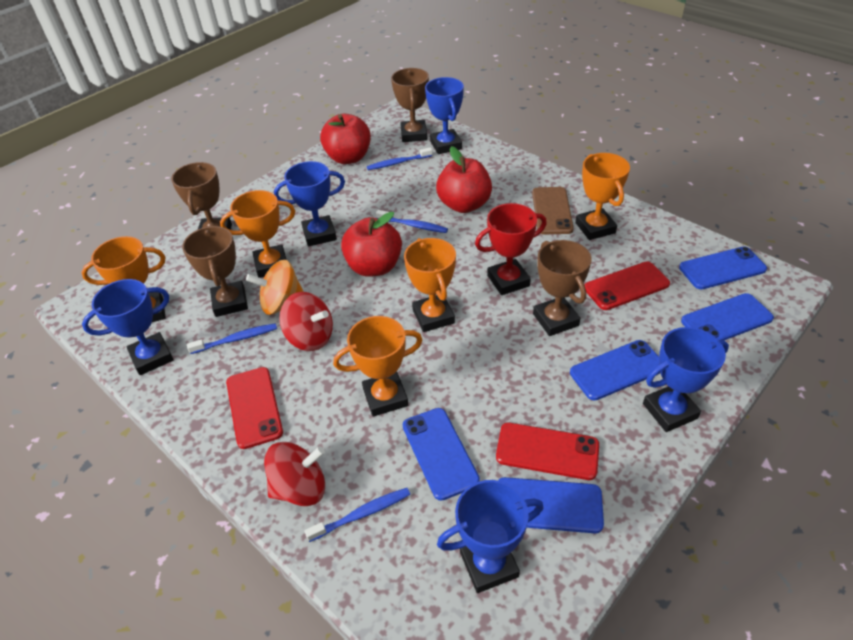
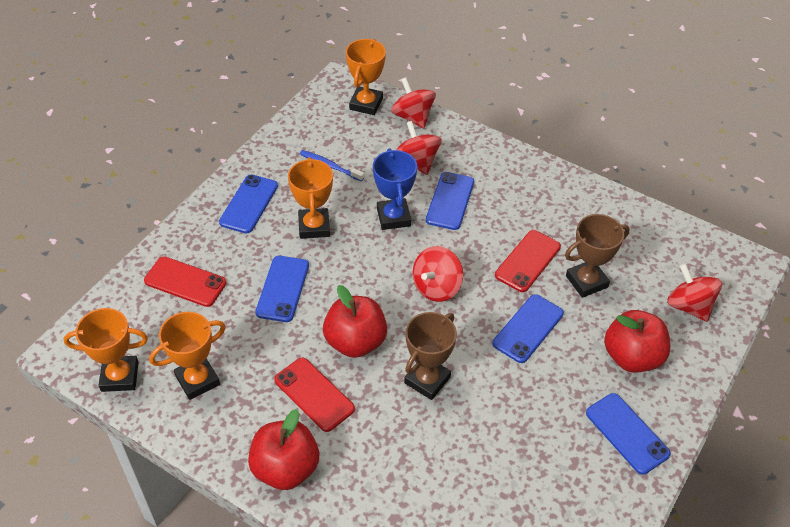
blue toothbrush: 4 -> 1
blue trophy: 5 -> 1
brown phone: 1 -> 0
brown trophy: 4 -> 2
orange spinning top: 1 -> 0
orange trophy: 5 -> 4
red spinning top: 2 -> 4
red trophy: 1 -> 0

